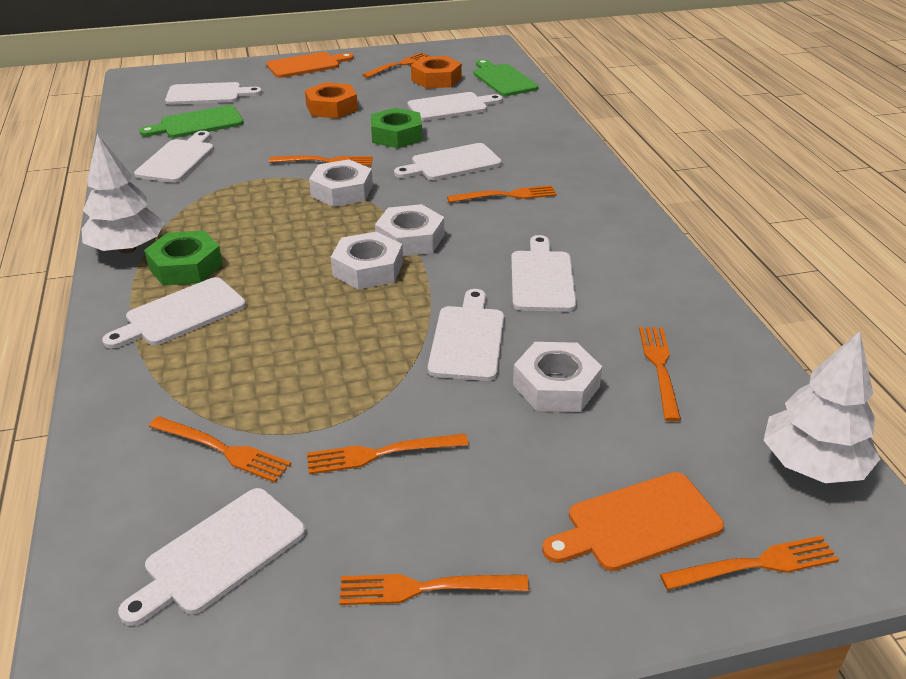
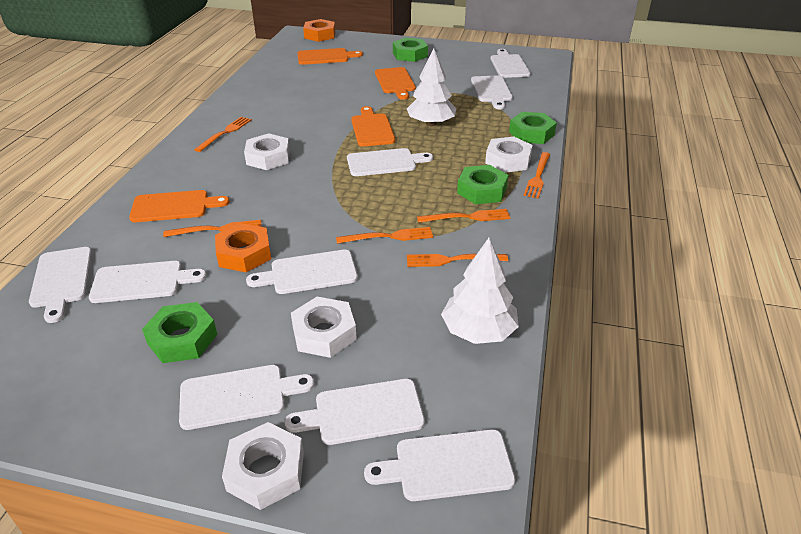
green cutting board: 2 -> 0
green nut: 2 -> 4
orange cutting board: 2 -> 4
orange fork: 8 -> 6
white cutting board: 8 -> 9

